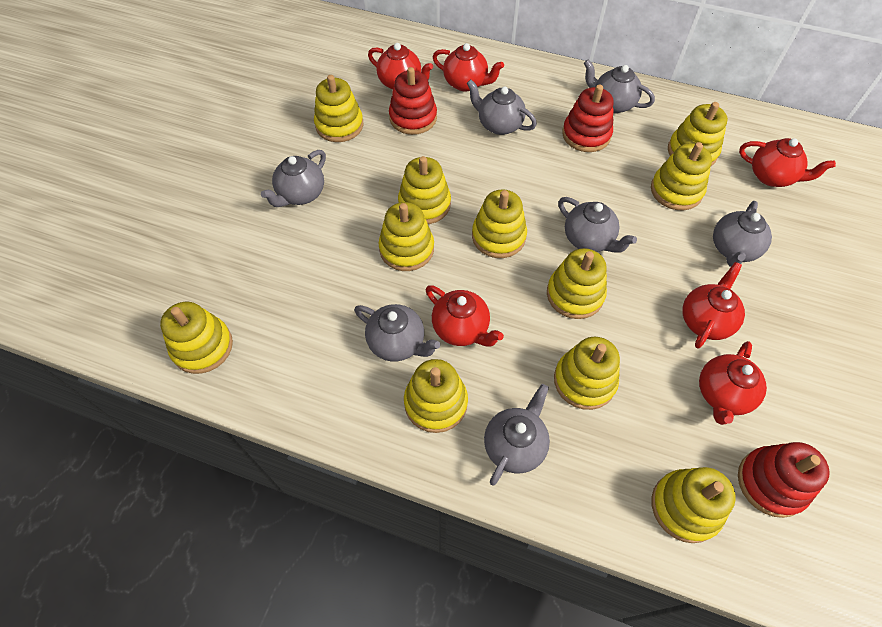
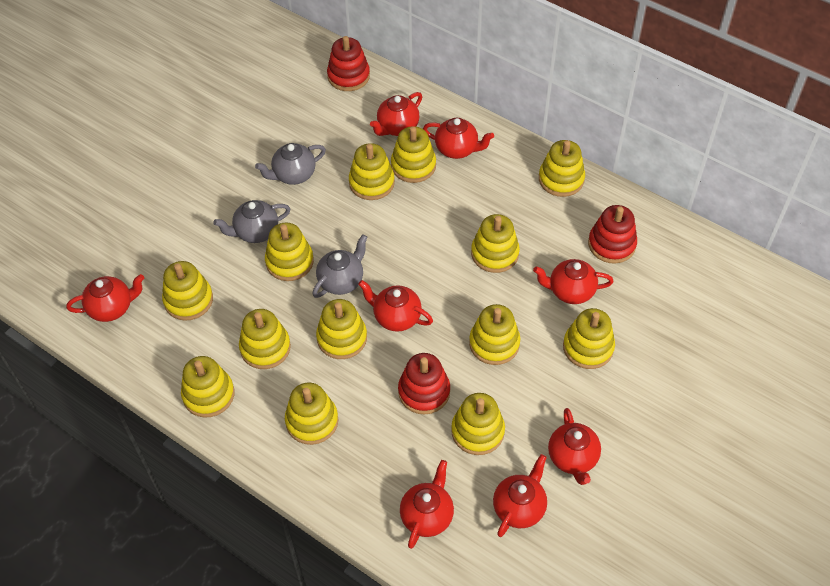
grey teapot: 7 -> 3
red teapot: 6 -> 8
yellow stacking toy: 11 -> 13

